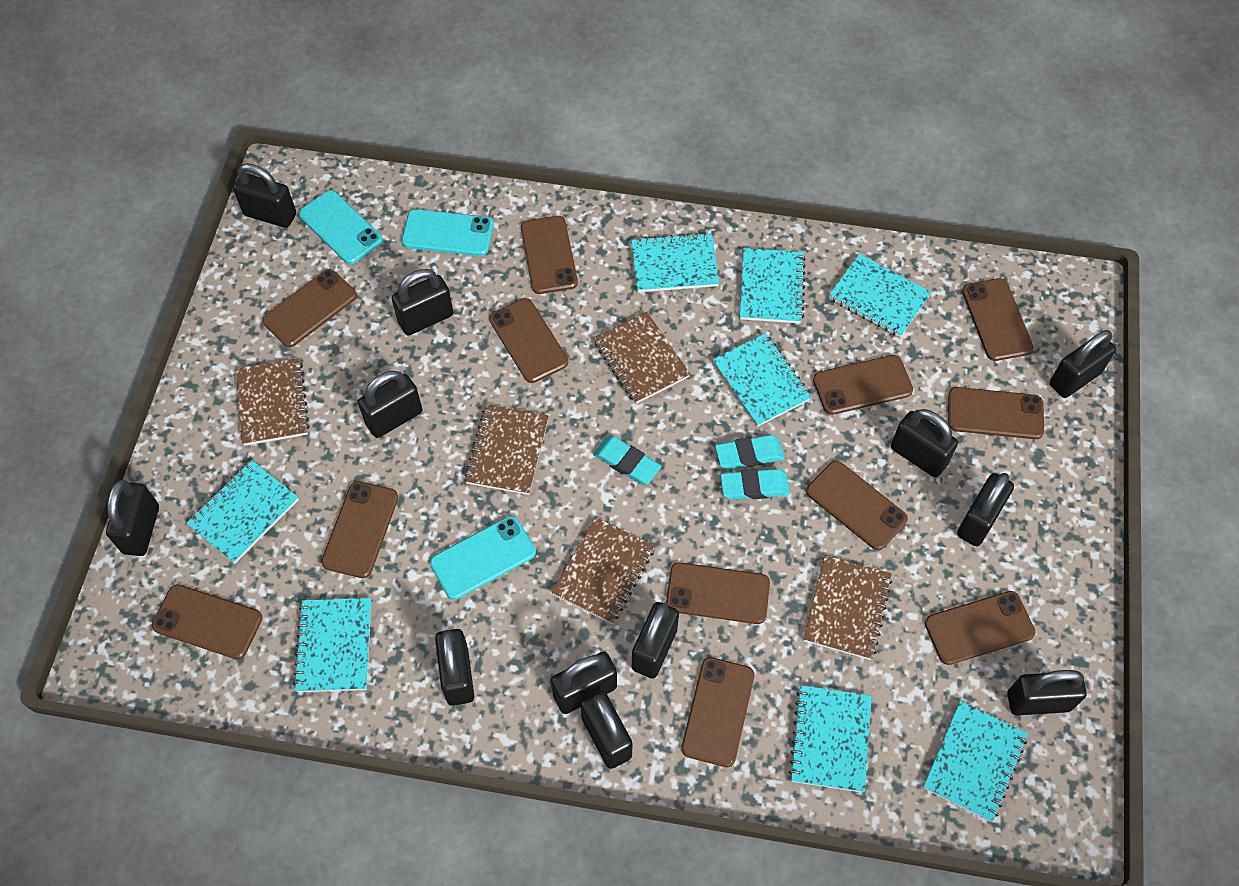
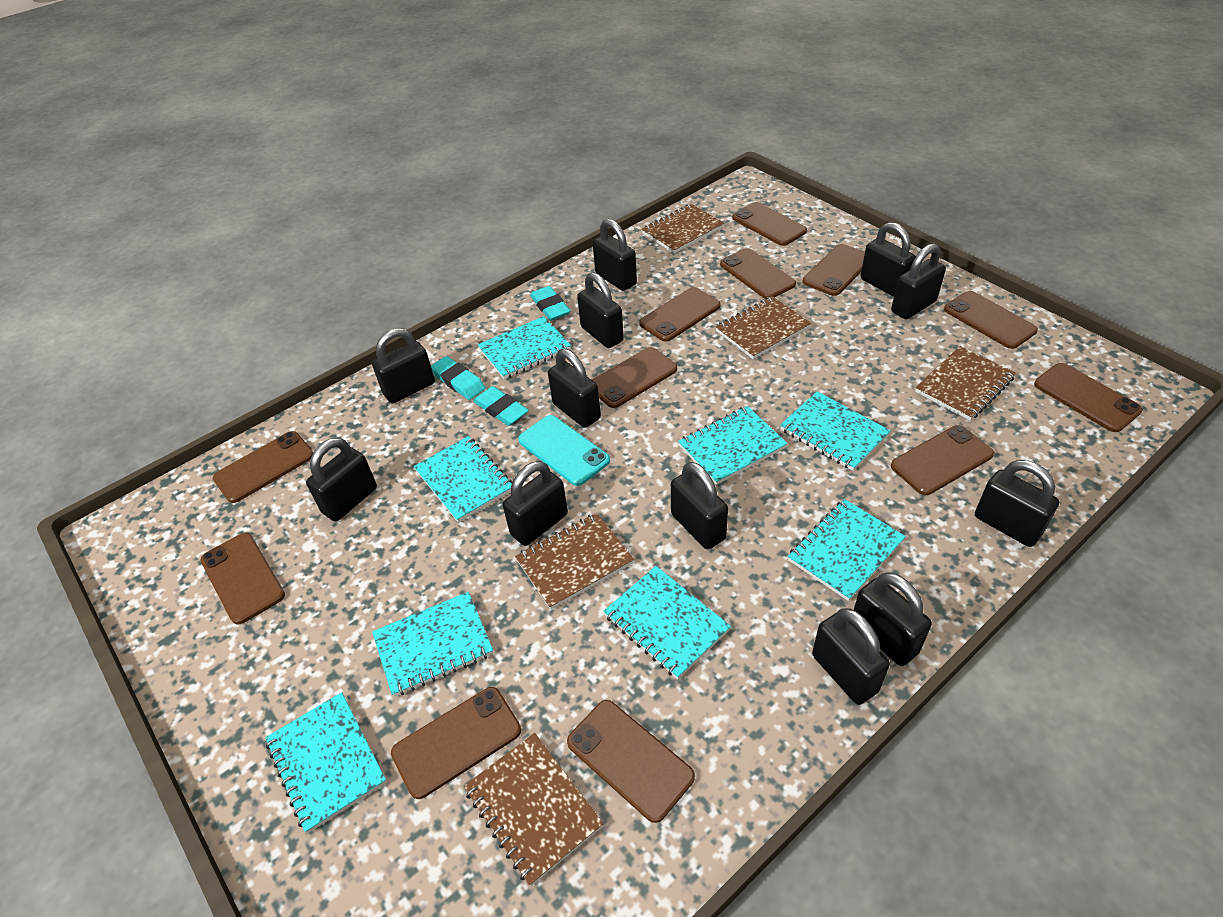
turquoise phone: 3 -> 1

